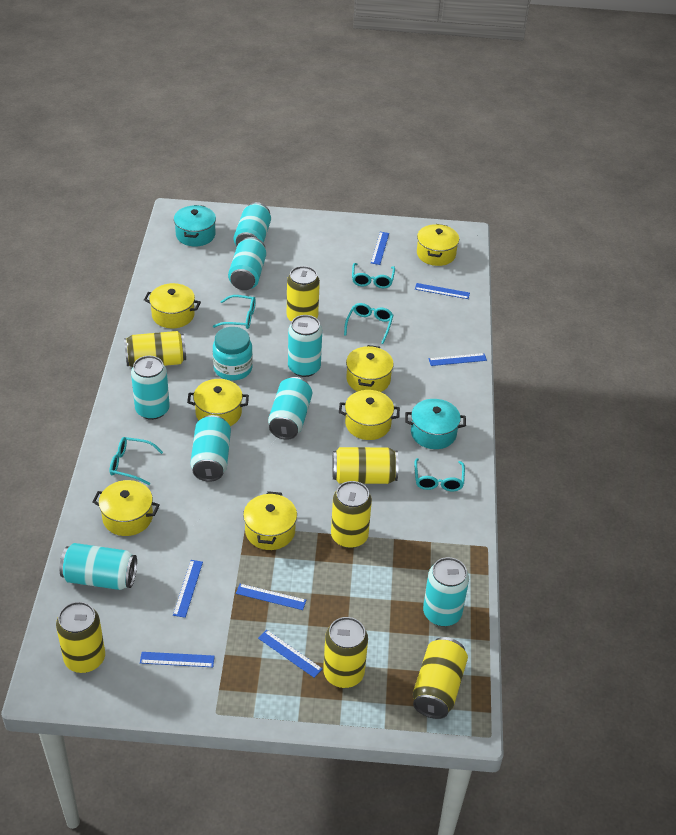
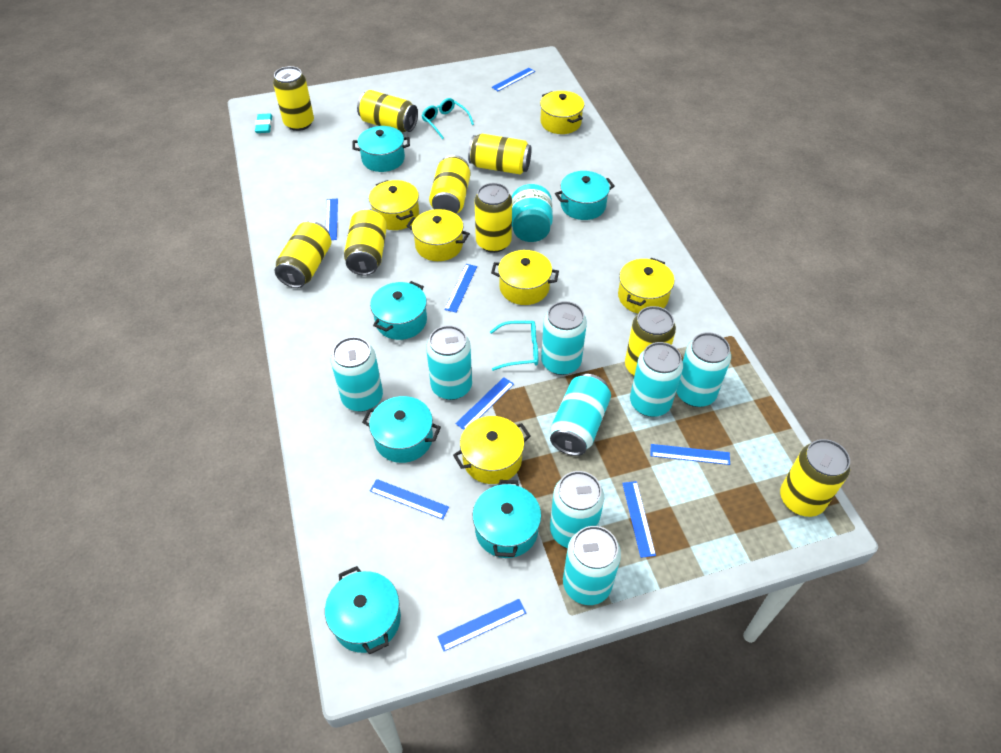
blue ruler: 7 -> 8
turquoise eraser: 0 -> 1
turquoise glasses: 5 -> 2
turquoise pot: 2 -> 6
yellow can: 7 -> 9
yellow pot: 7 -> 6

